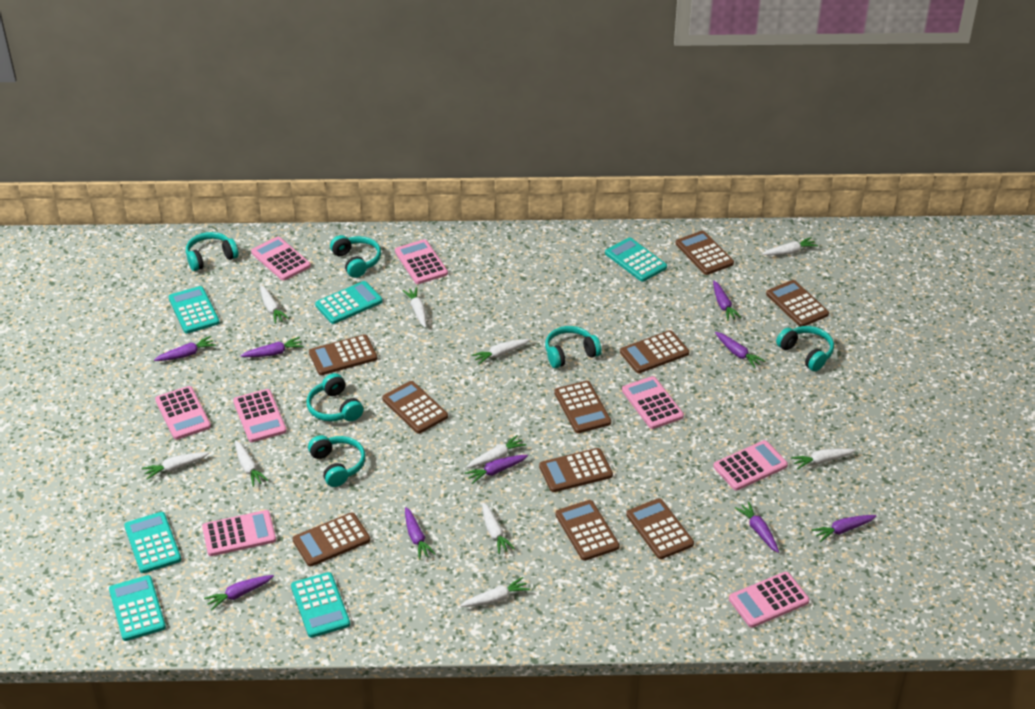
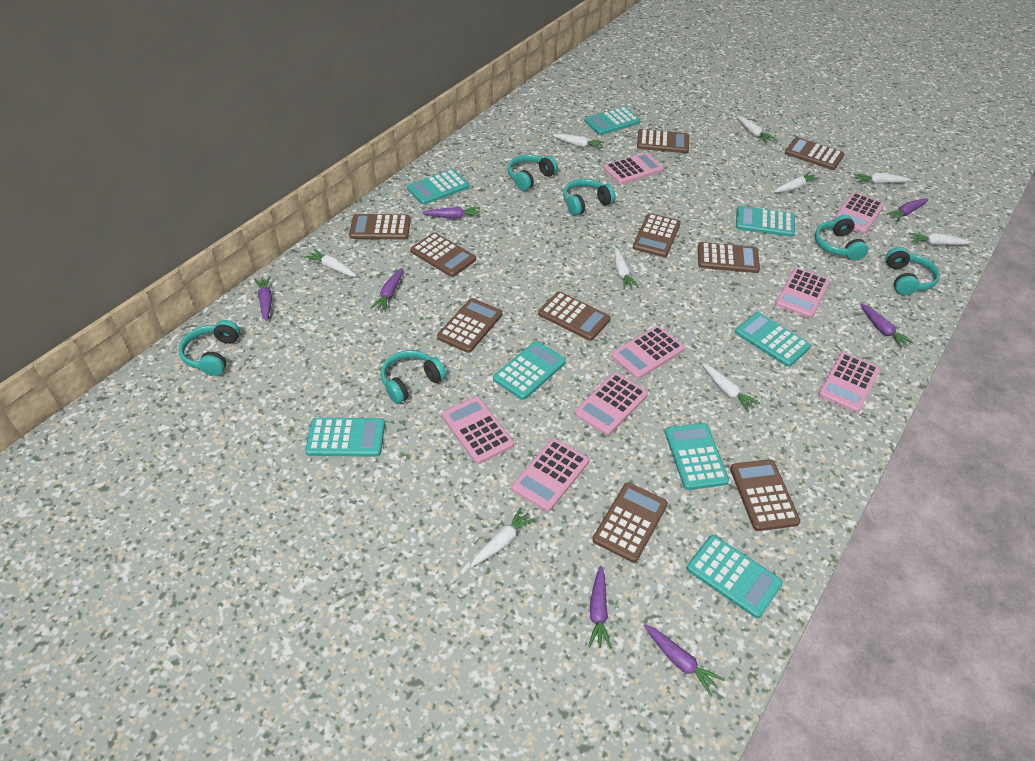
purple carrot: 9 -> 7
turquoise calculator: 6 -> 8
white carrot: 10 -> 9

